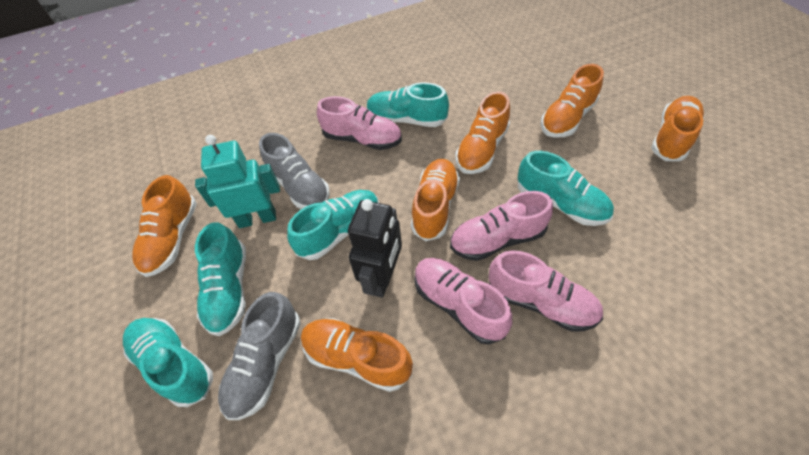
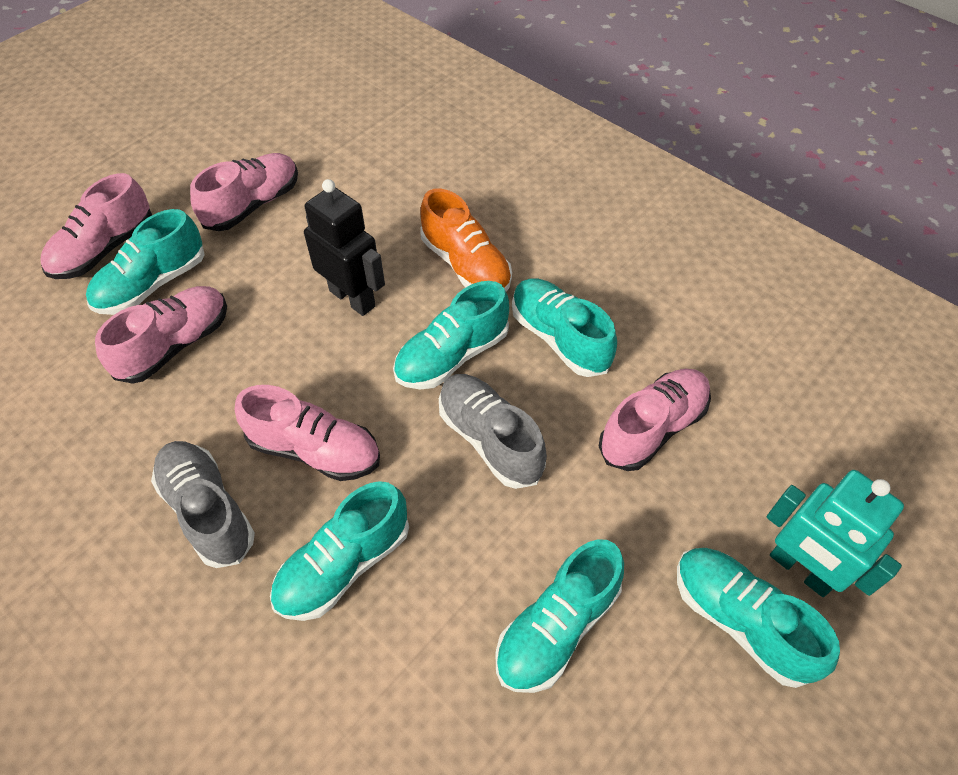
orange shoe: 6 -> 1
pink shoe: 4 -> 5
turquoise shoe: 5 -> 6

